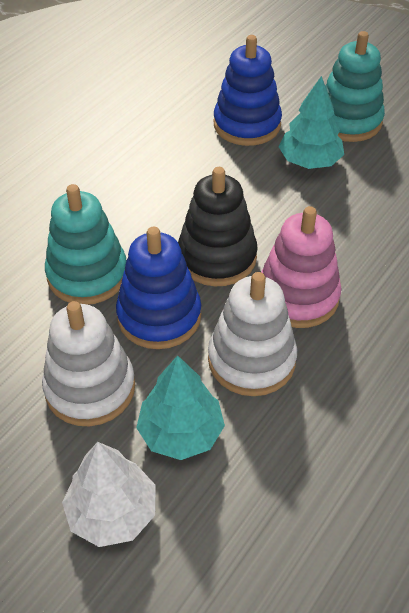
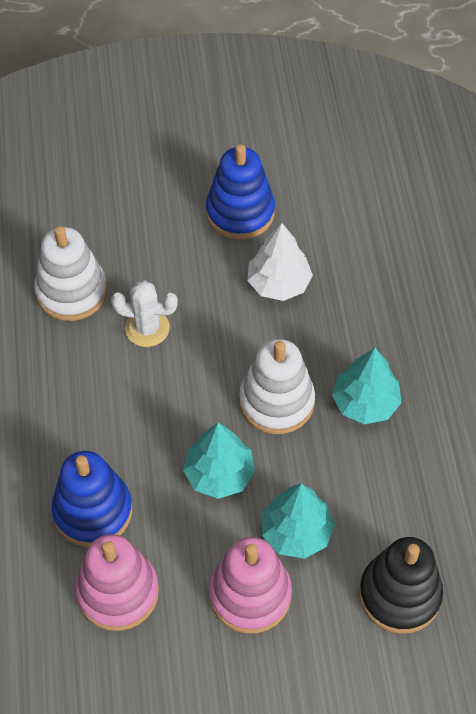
pink stacking toy: 1 -> 2
turquoise stacking toy: 2 -> 0
turquoise tree: 2 -> 3
white cactus: 0 -> 1

